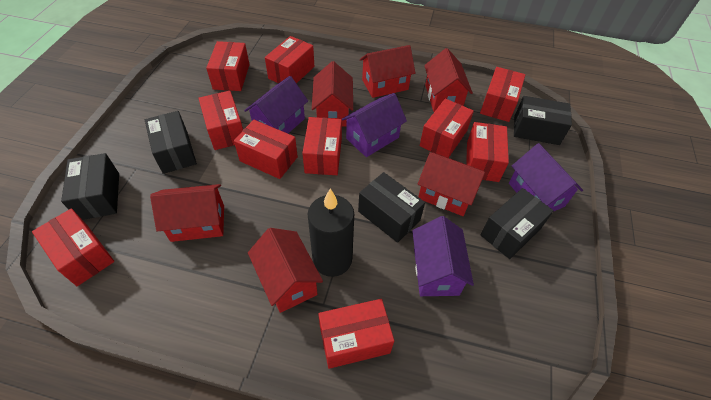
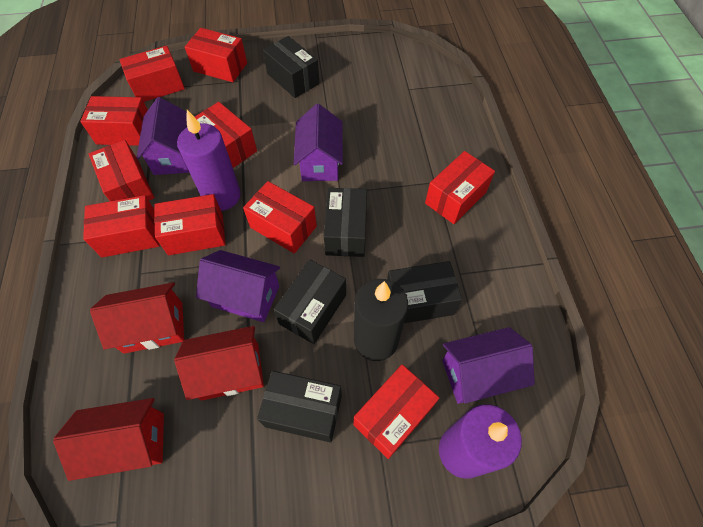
purple candle: 0 -> 2
red house: 6 -> 3

